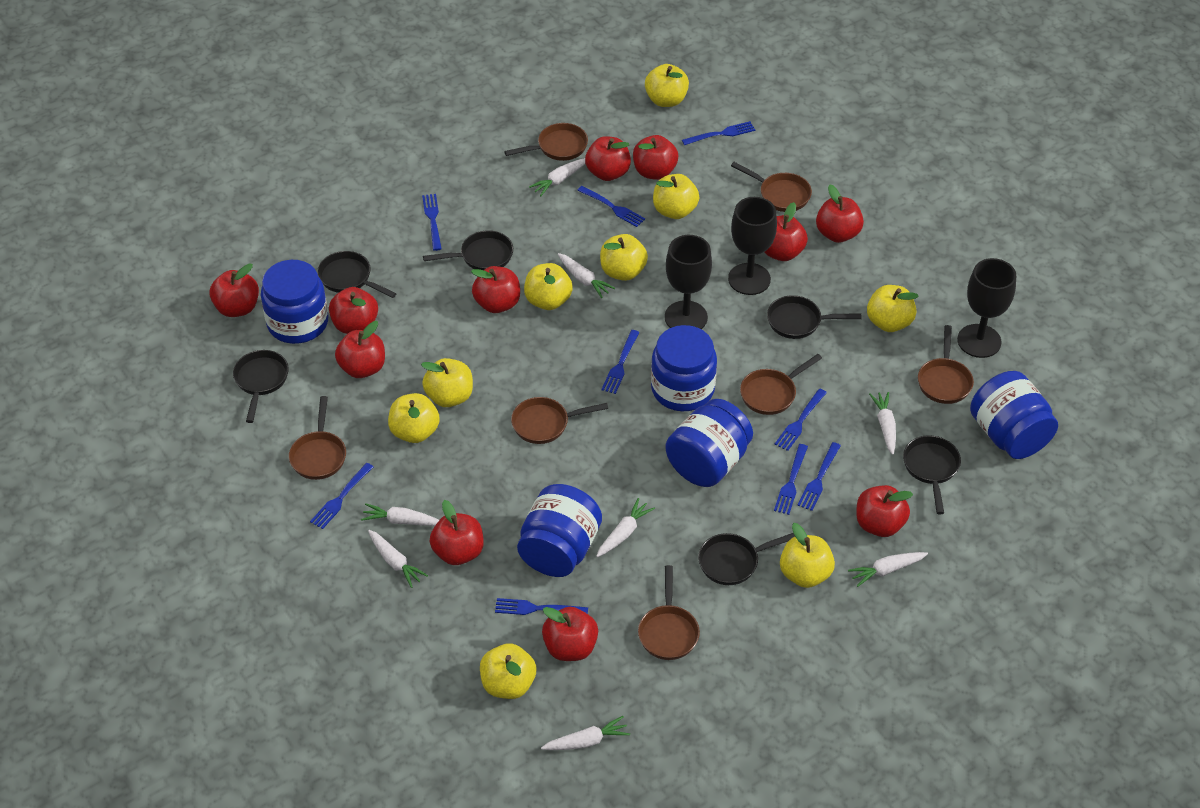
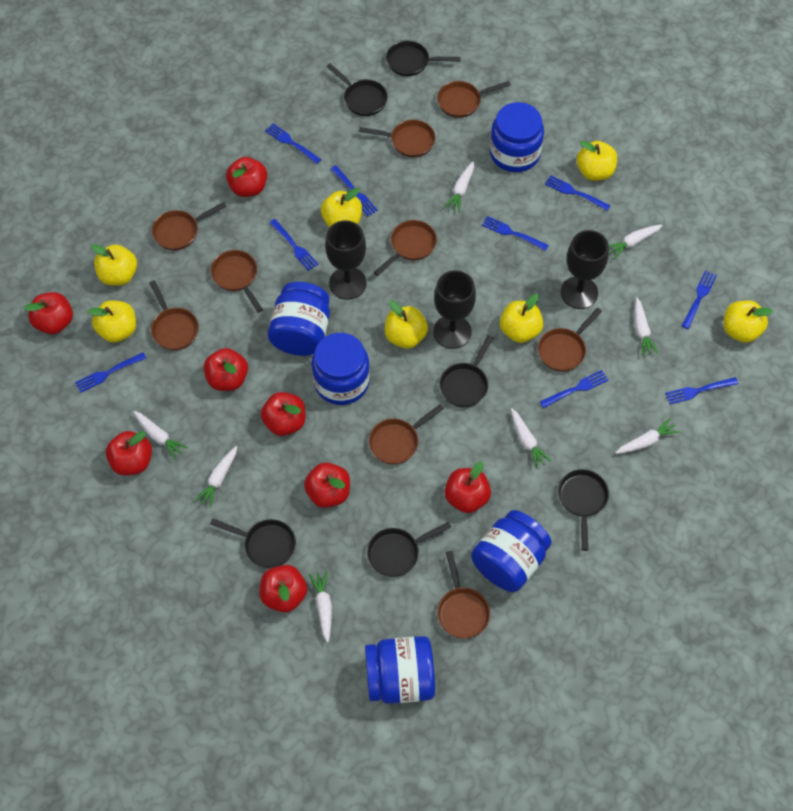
brown pan: 7 -> 9
red apple: 11 -> 8
yellow apple: 9 -> 7

